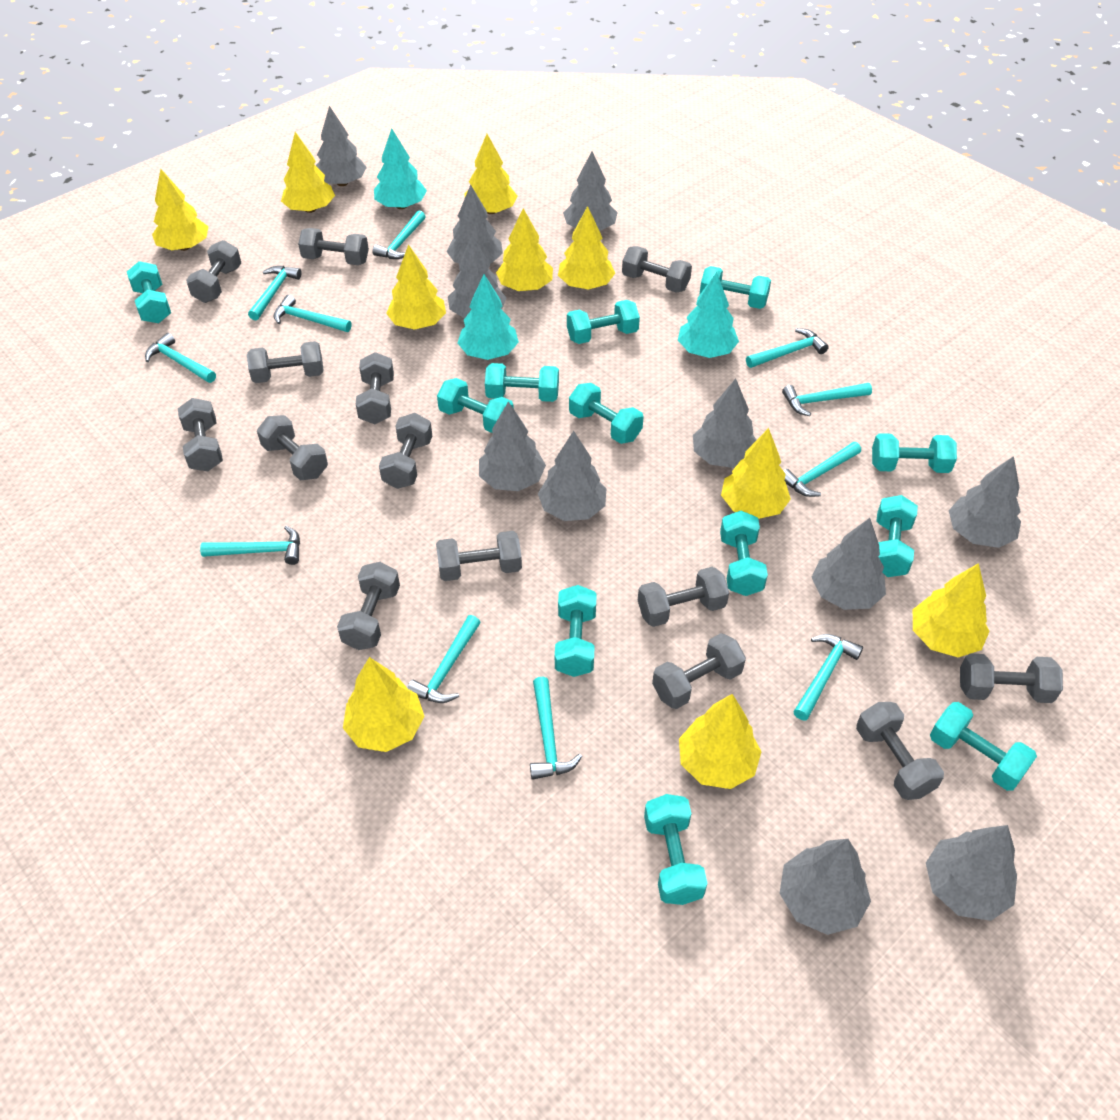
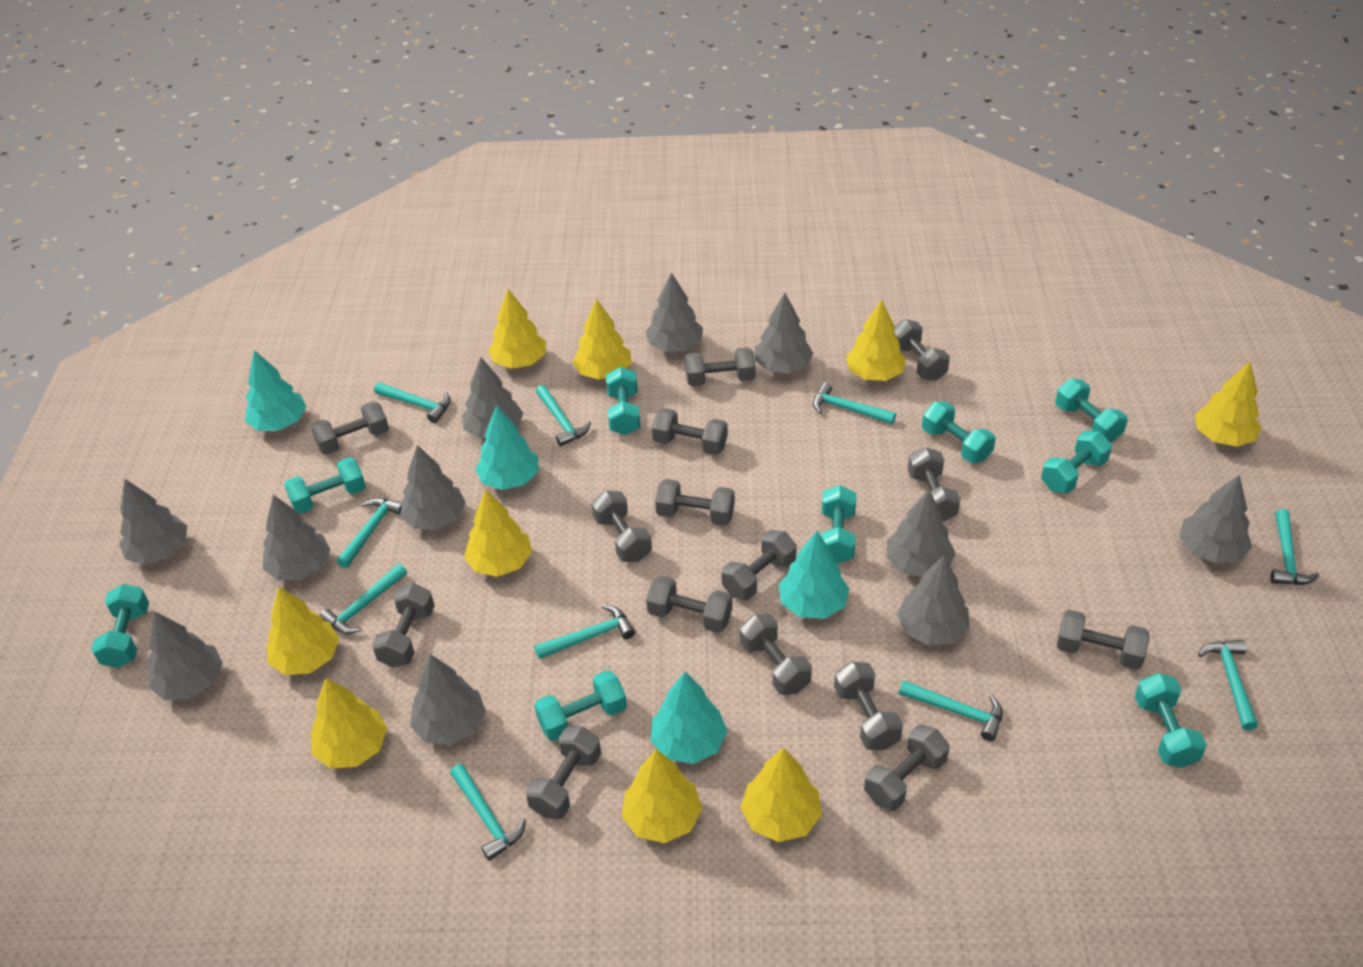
grey dumbbell: 14 -> 15
turquoise dumbbell: 12 -> 9
turquoise hammer: 11 -> 10
turquoise tree: 3 -> 4
yellow tree: 10 -> 9

